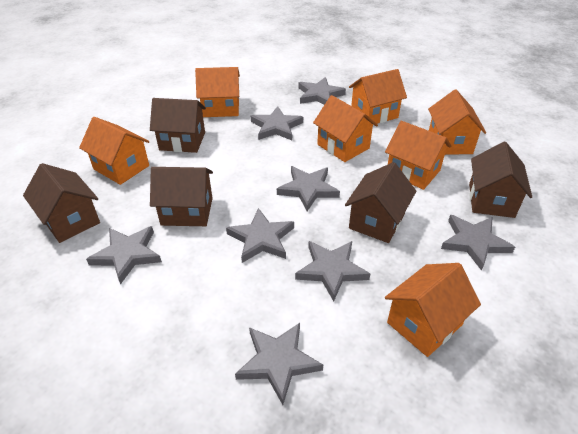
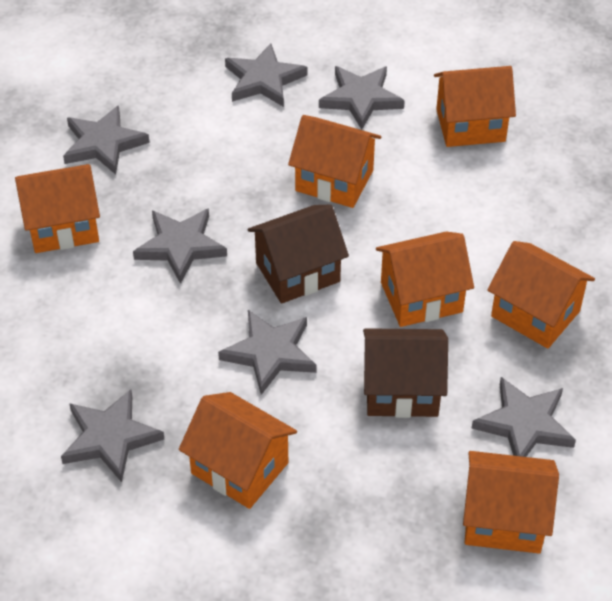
brown house: 5 -> 2
grey star: 8 -> 7

